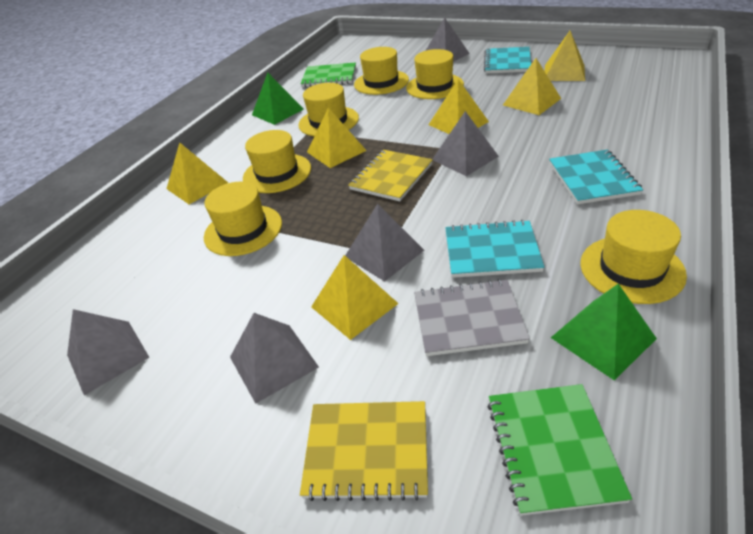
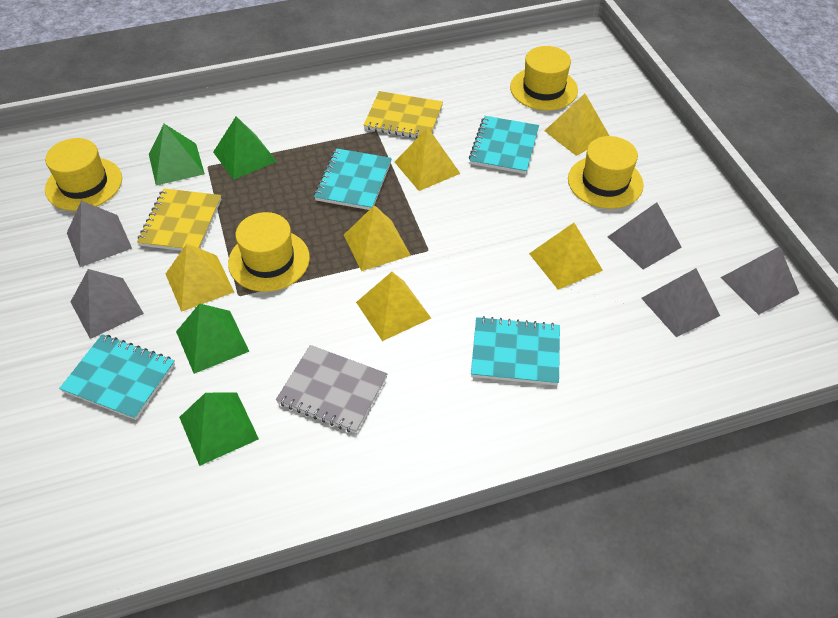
green notebook: 2 -> 0
green pyramid: 2 -> 4
turquoise notebook: 3 -> 4
yellow hat: 6 -> 4

